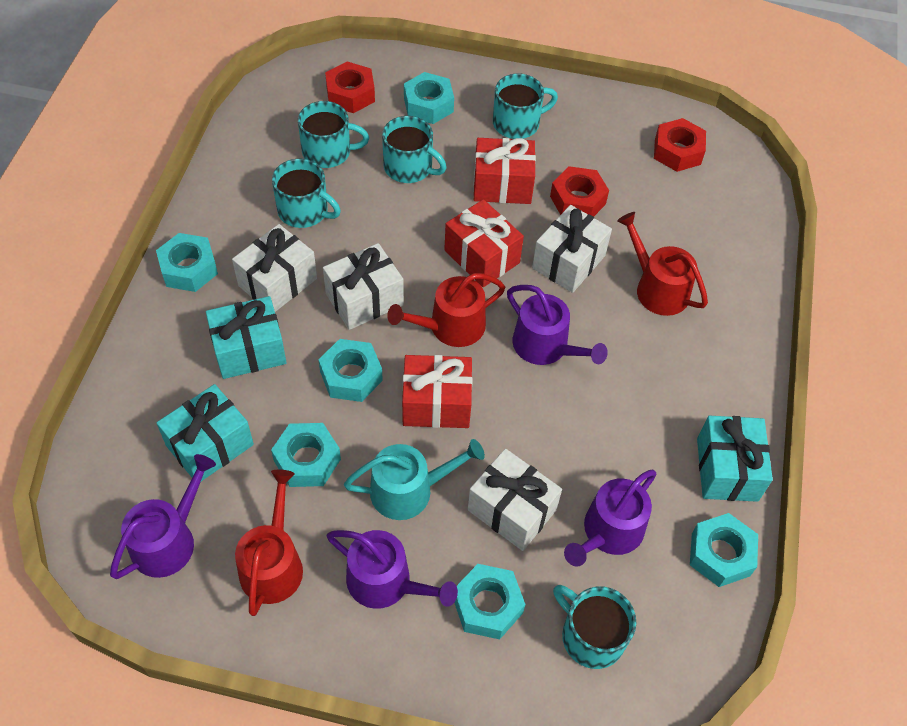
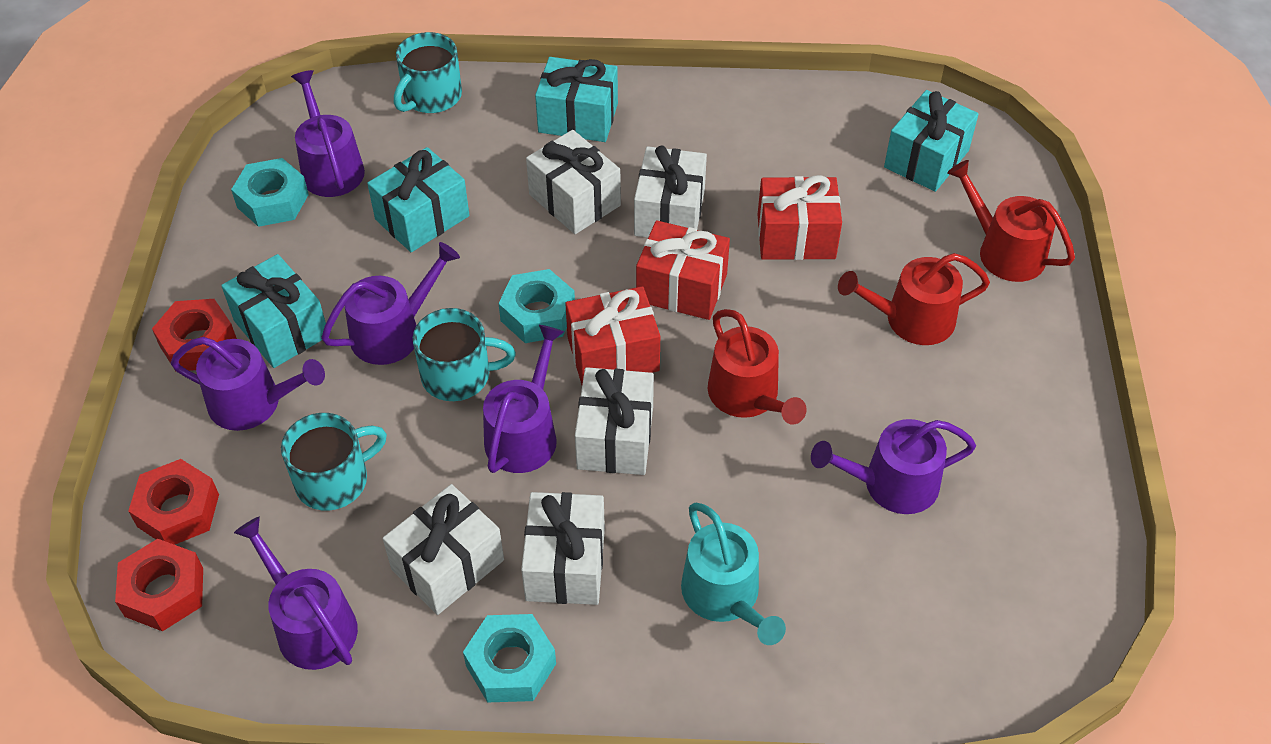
purple watering can: 4 -> 6
turquoise gift: 3 -> 4
turquoise mug: 5 -> 3
turquoise nut: 6 -> 3
white gift: 4 -> 5

